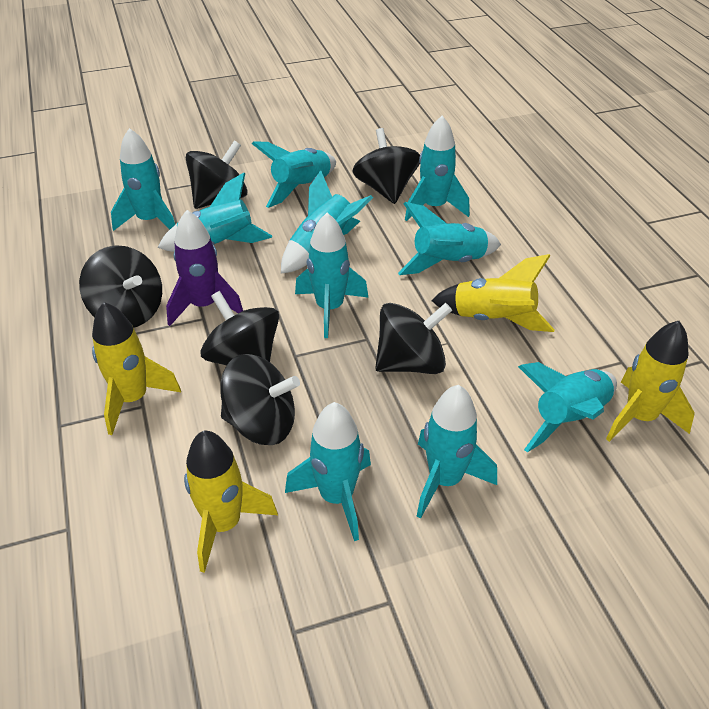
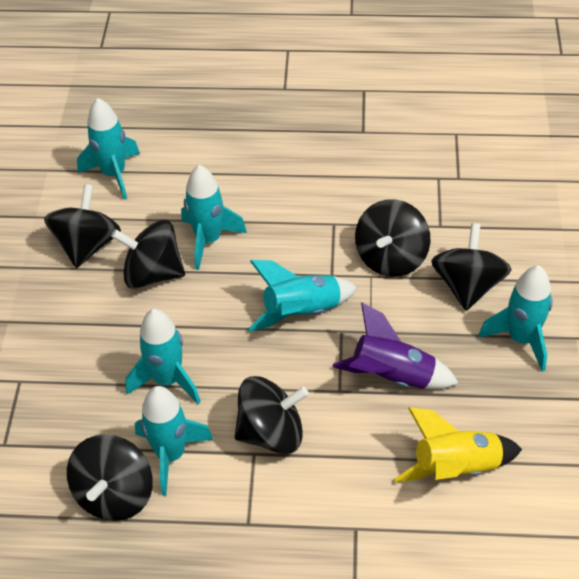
turquoise rocket: 10 -> 6
yellow rocket: 4 -> 1

